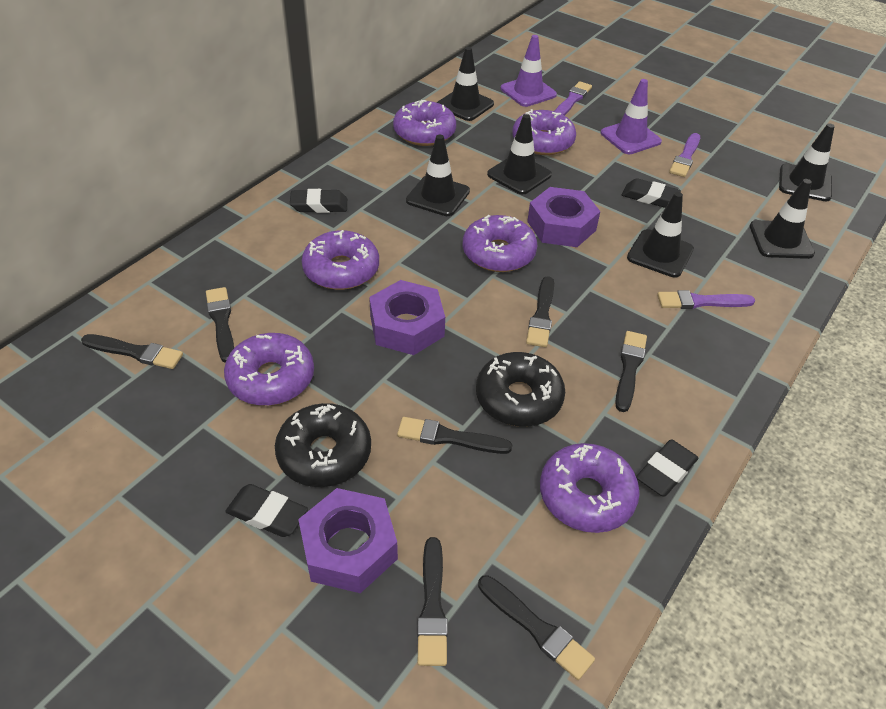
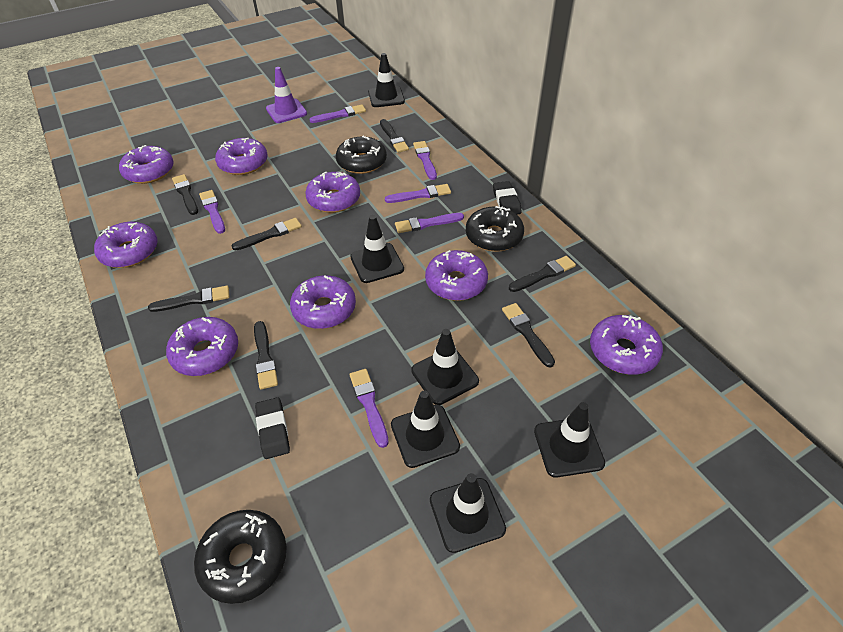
black donut: 2 -> 3
black eraser: 4 -> 2
purple brush: 3 -> 6
purple donut: 6 -> 8
purple nut: 3 -> 0
purple traffic cone: 2 -> 1

